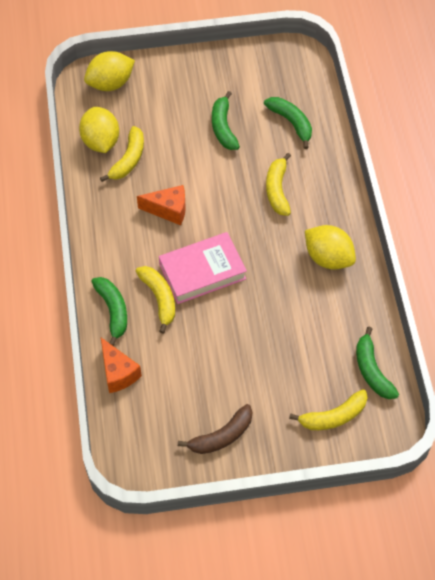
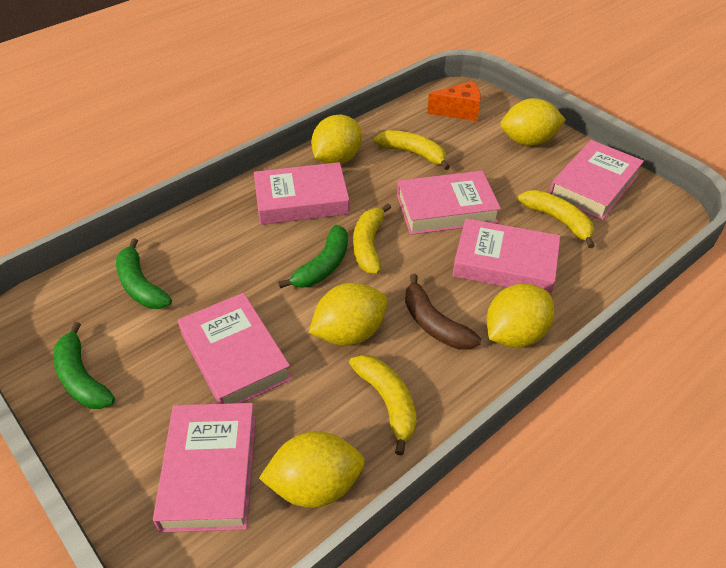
green banana: 4 -> 3
orange cheese: 2 -> 1
pink book: 1 -> 6
yellow lemon: 3 -> 5

